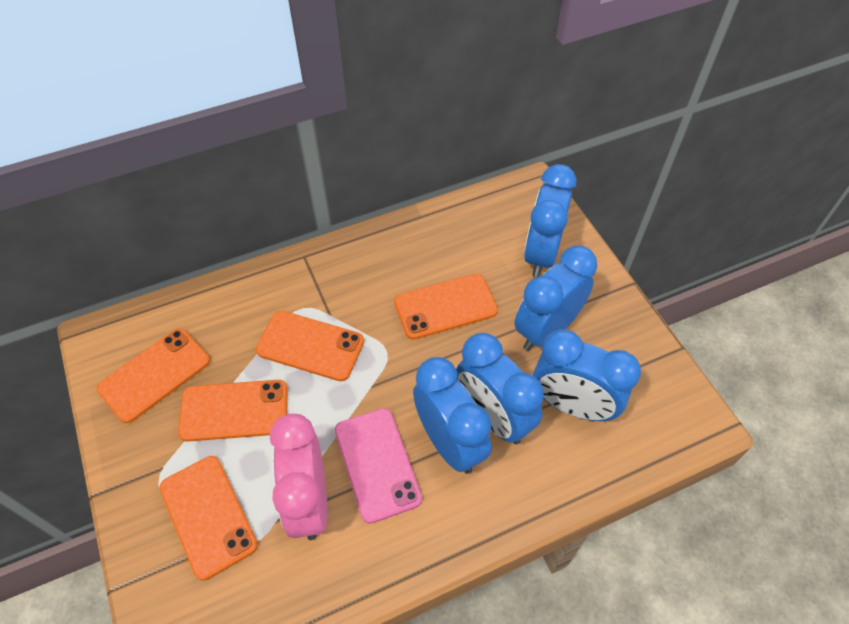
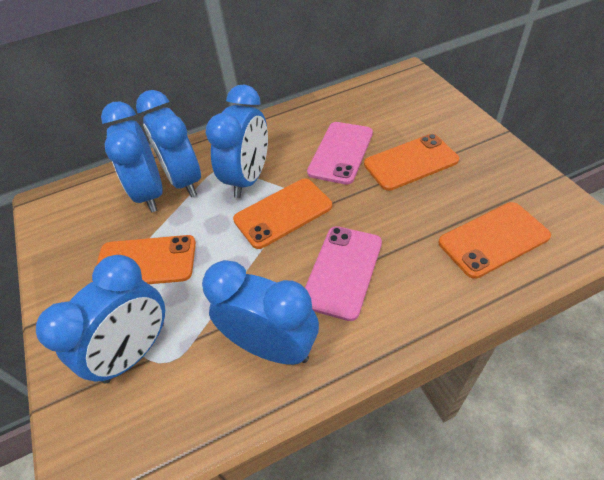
orange phone: 5 -> 4
pink clock: 1 -> 0
pink phone: 1 -> 2

